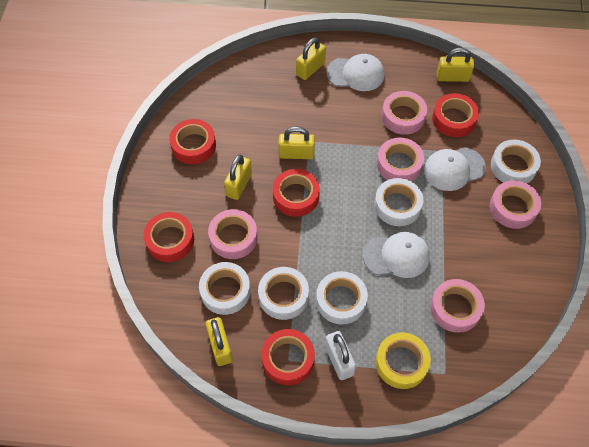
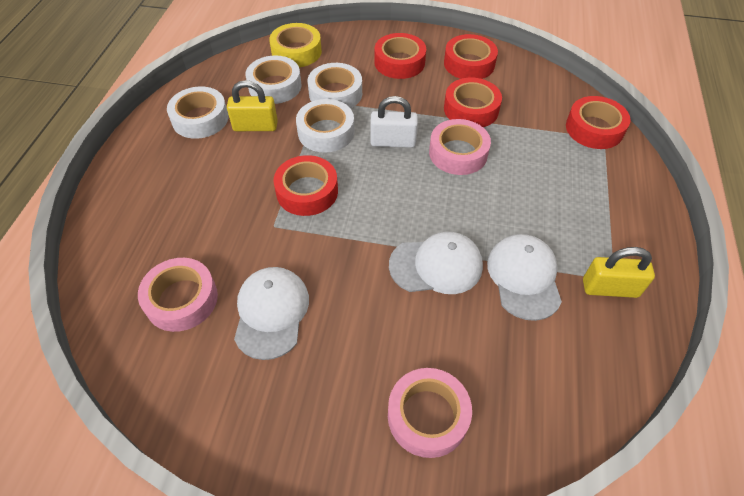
pink tape: 5 -> 3
white tape: 5 -> 4
yellow padlock: 5 -> 2

